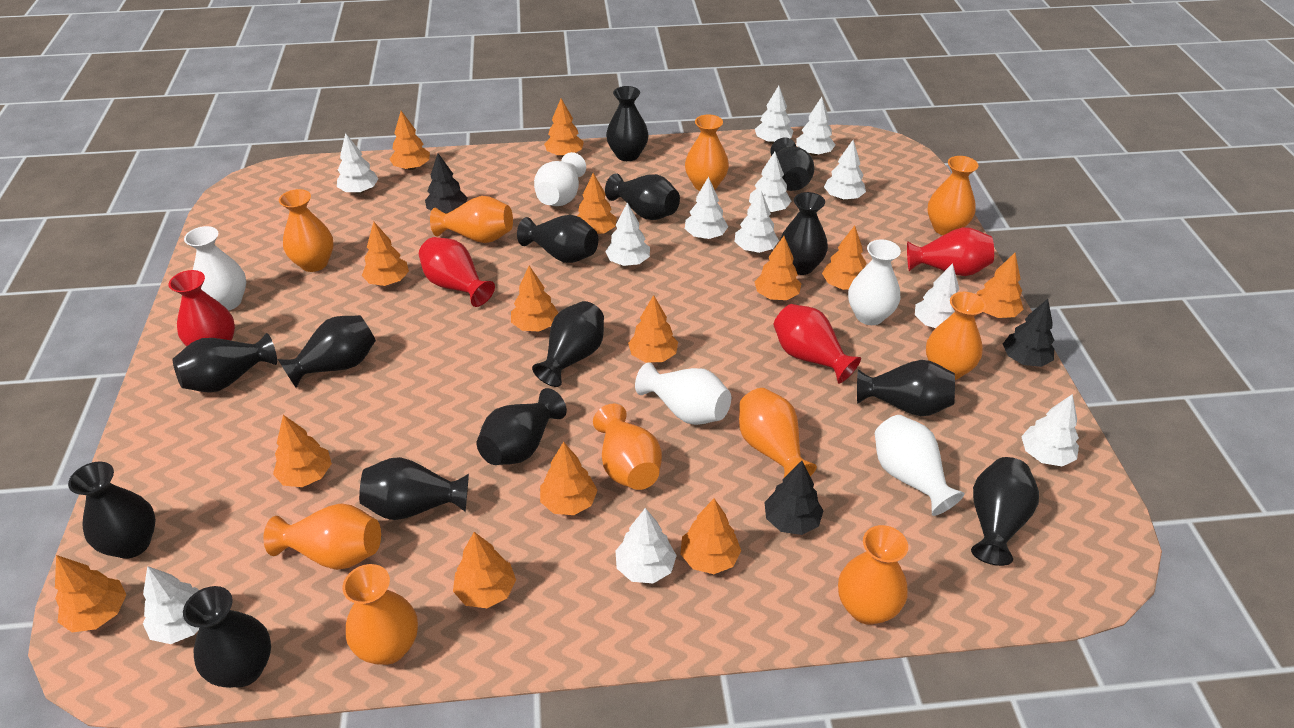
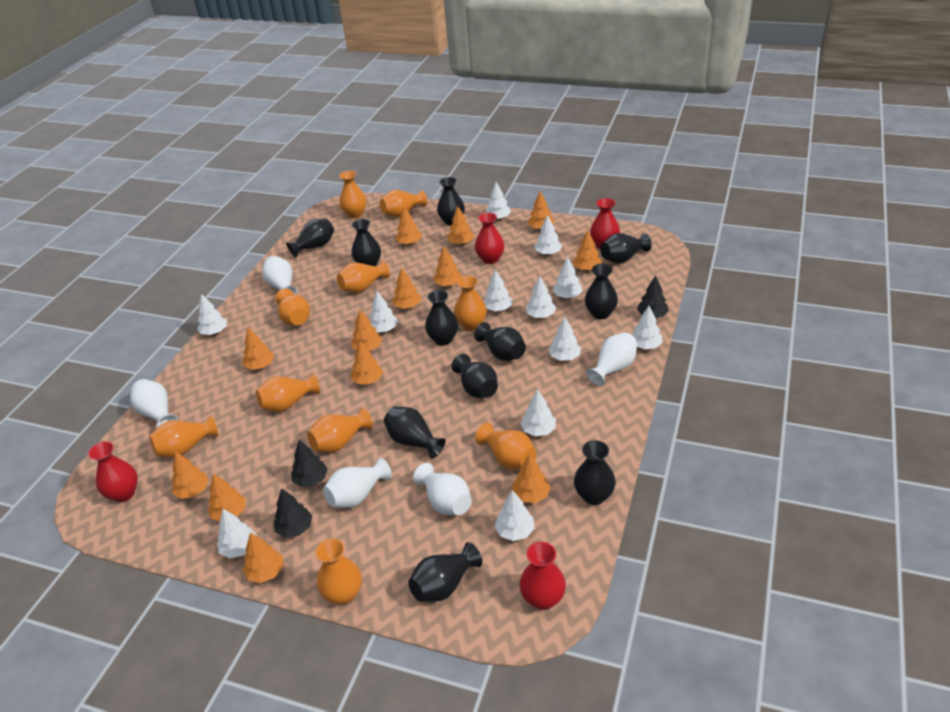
black vase: 14 -> 11
orange tree: 14 -> 13

